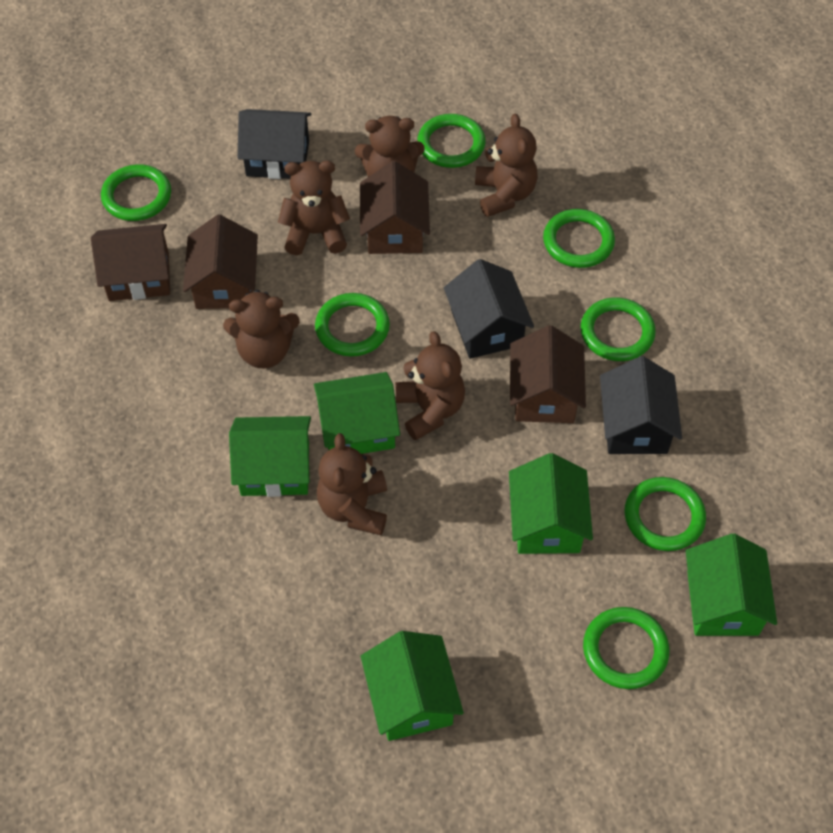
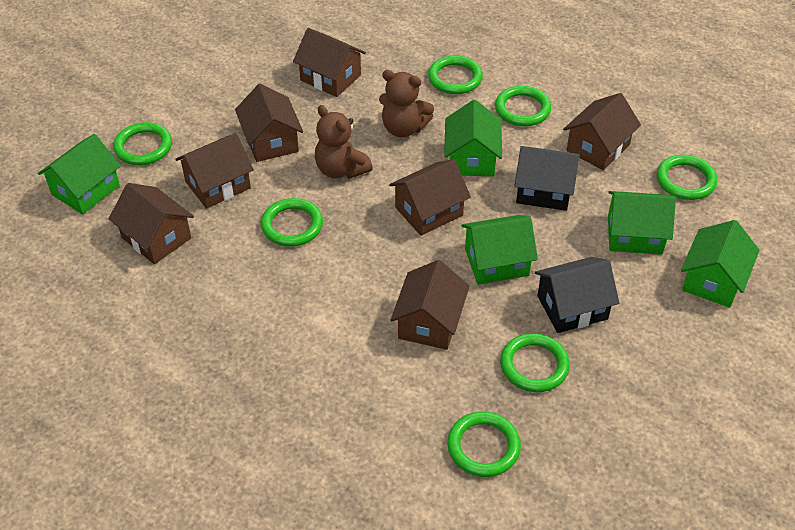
black house: 3 -> 2
brown house: 4 -> 7
brown teddy bear: 6 -> 2

